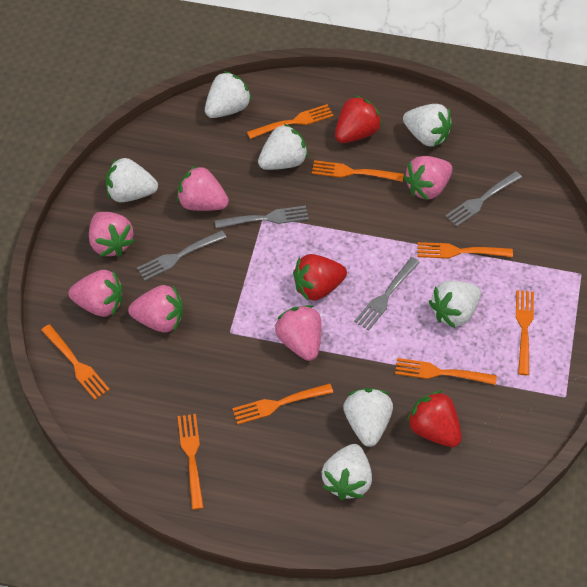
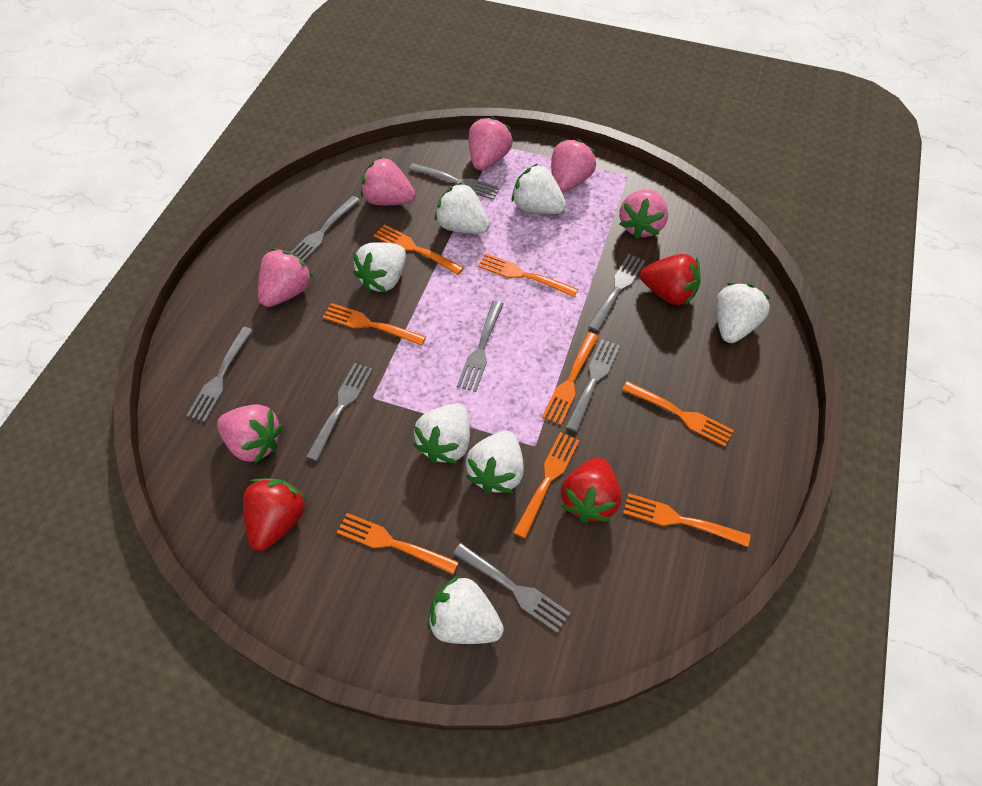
grey fork: 4 -> 8

